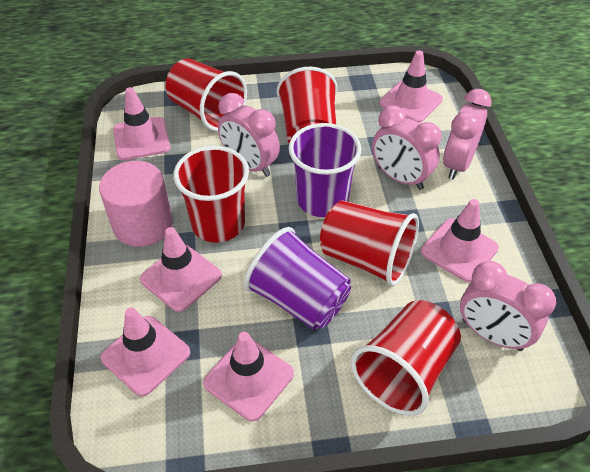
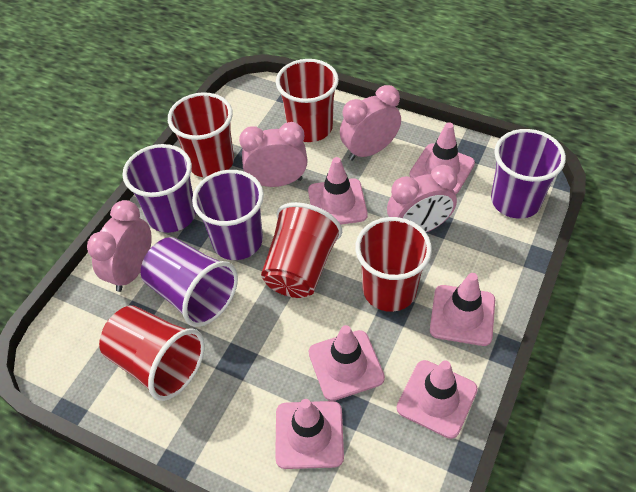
pink cylinder: 1 -> 0
purple cup: 2 -> 4

